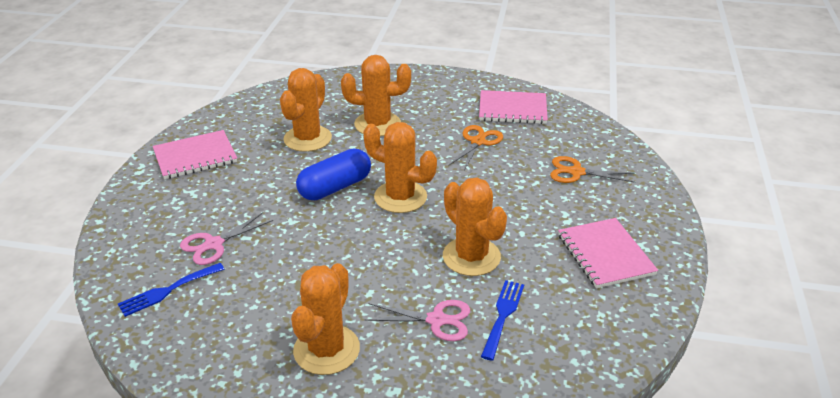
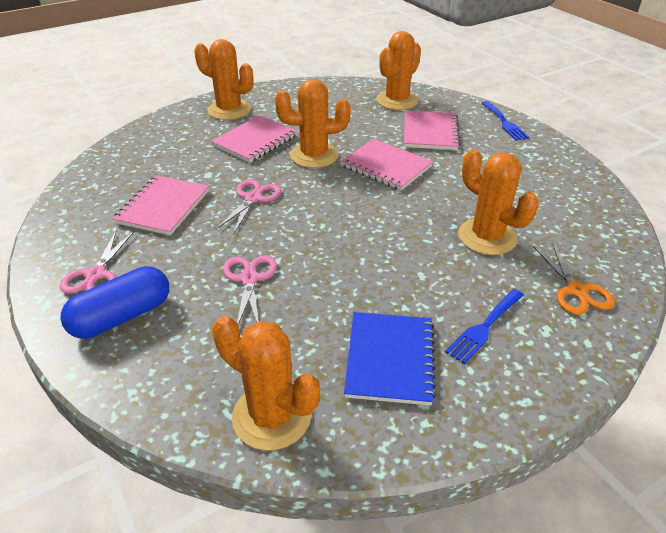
blue notebook: 0 -> 1
orange scissors: 2 -> 1
pink notebook: 3 -> 4
pink scissors: 2 -> 3

